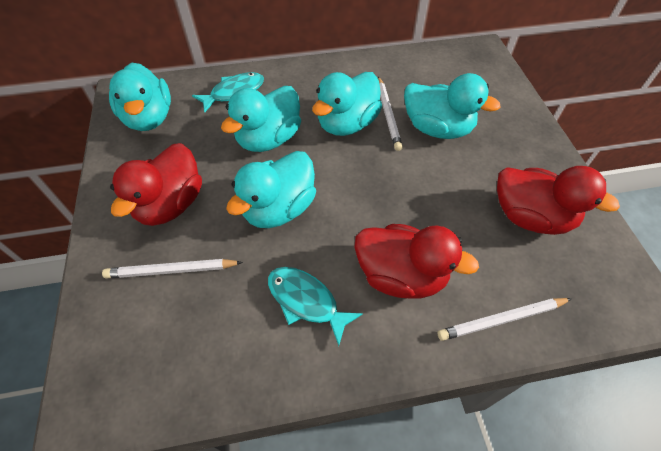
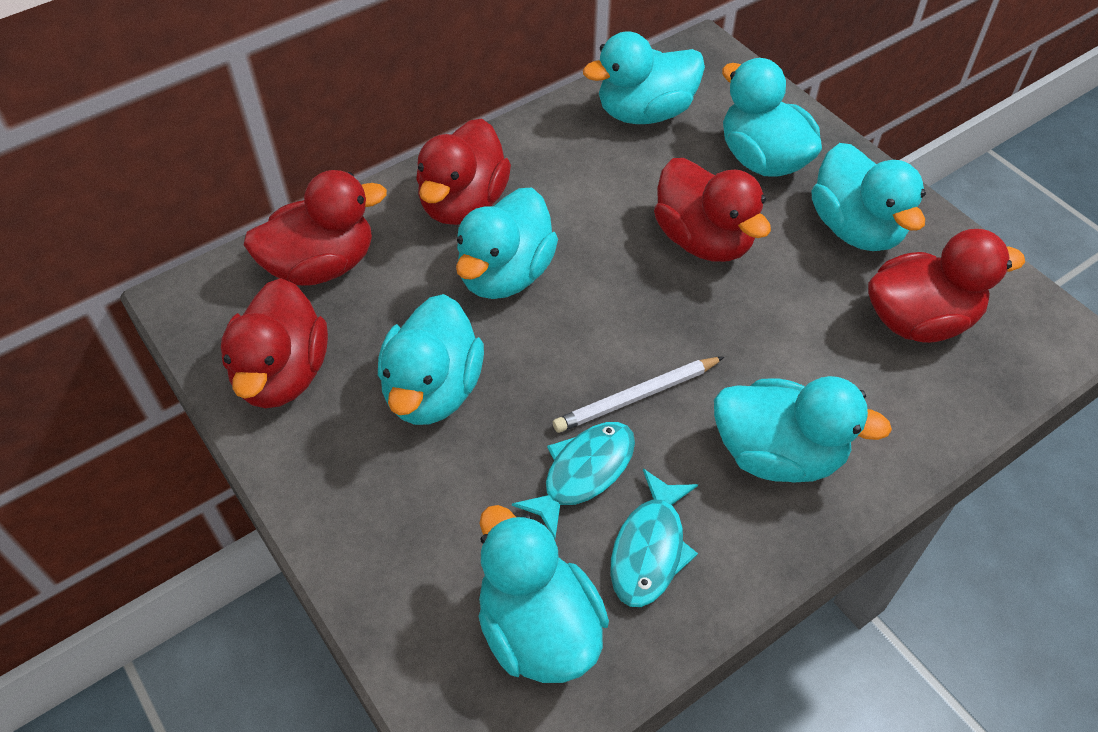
red duck: 3 -> 5
turquoise duck: 5 -> 7
white pencil: 3 -> 1

